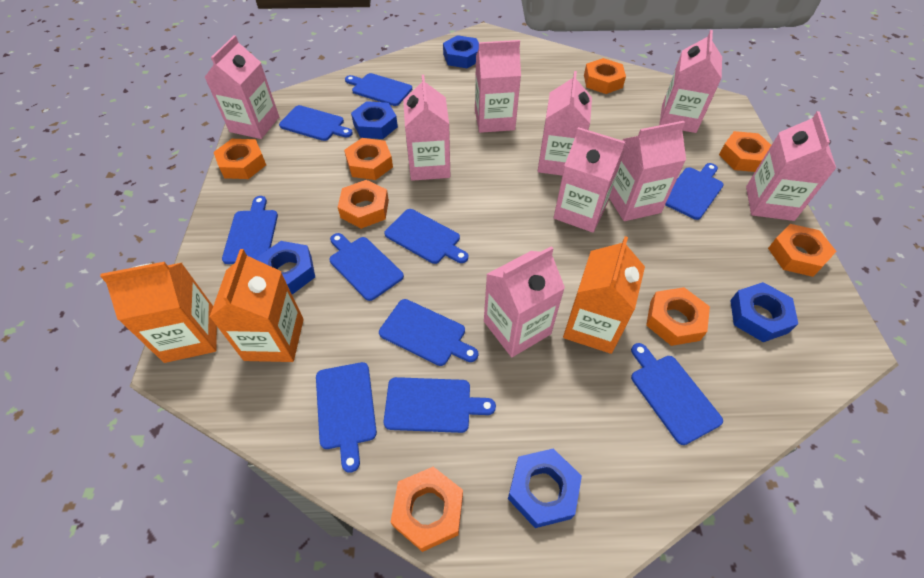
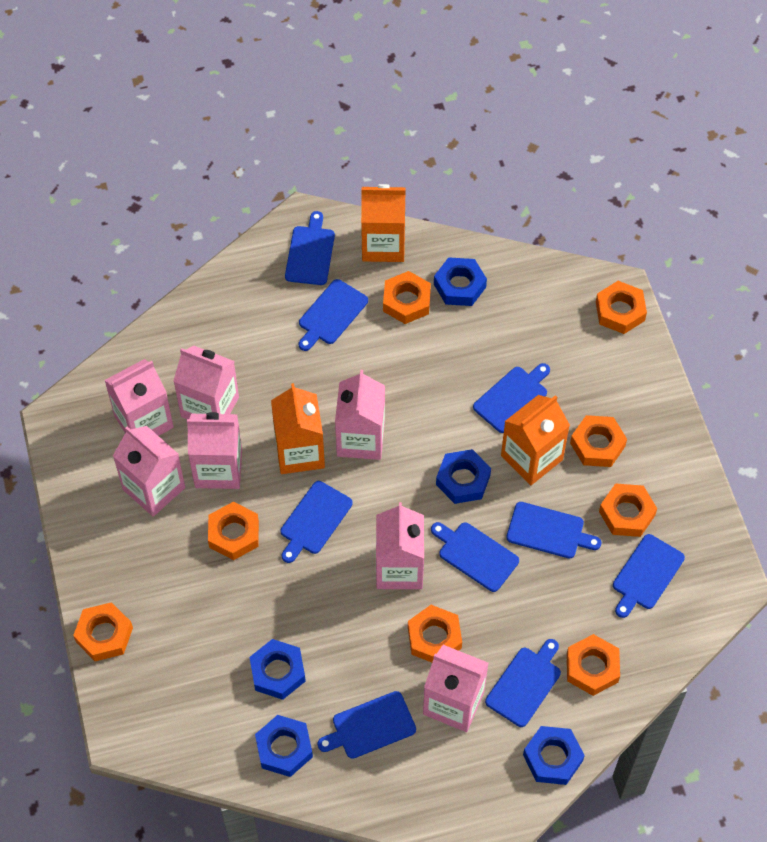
blue cutting board: 10 -> 9
pink carton: 9 -> 7

